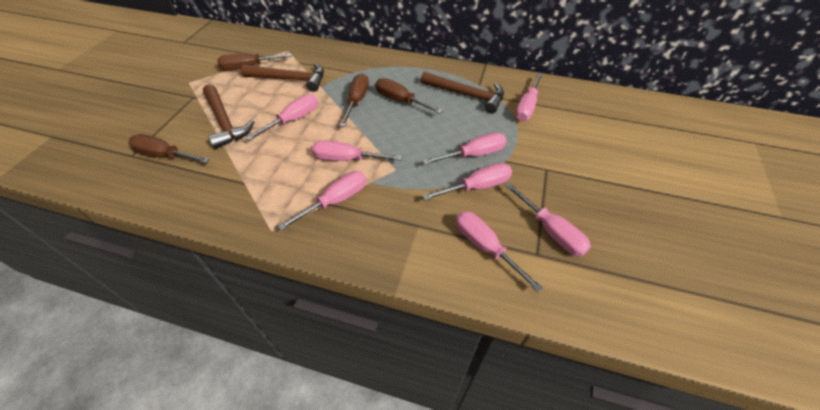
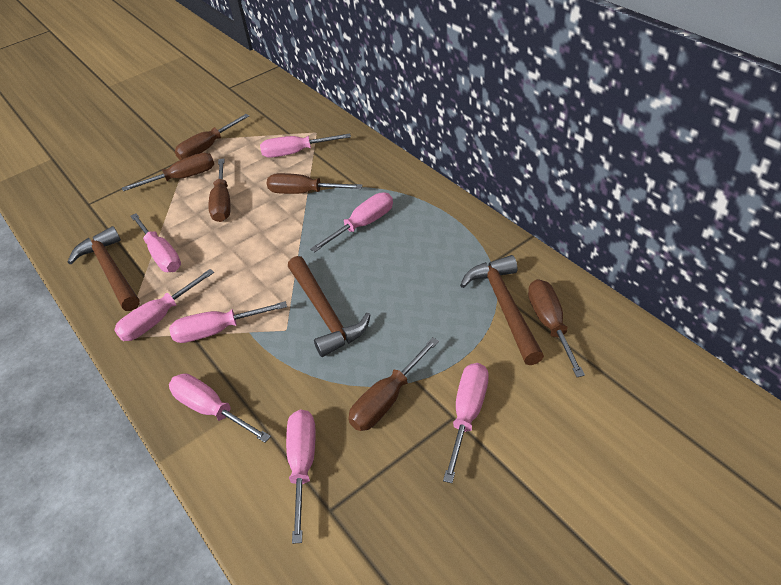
brown screwdriver: 4 -> 6

